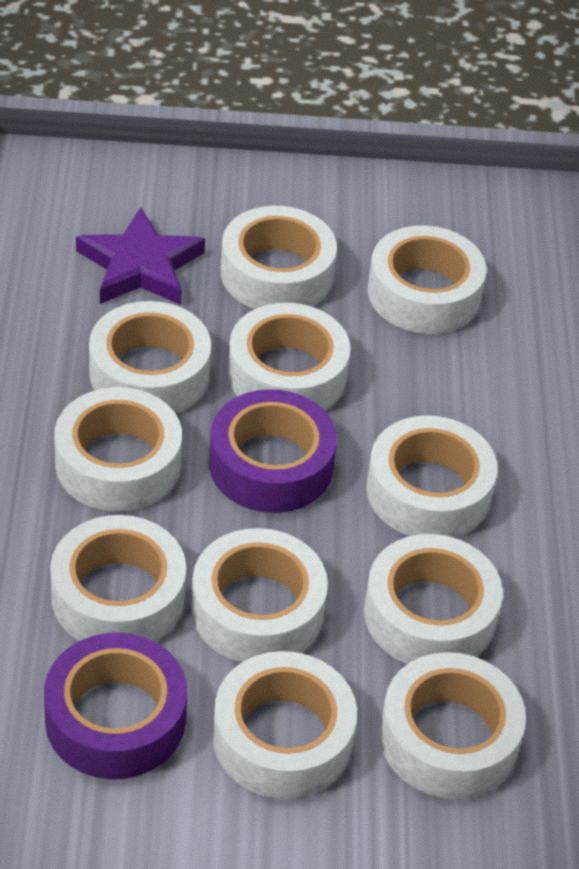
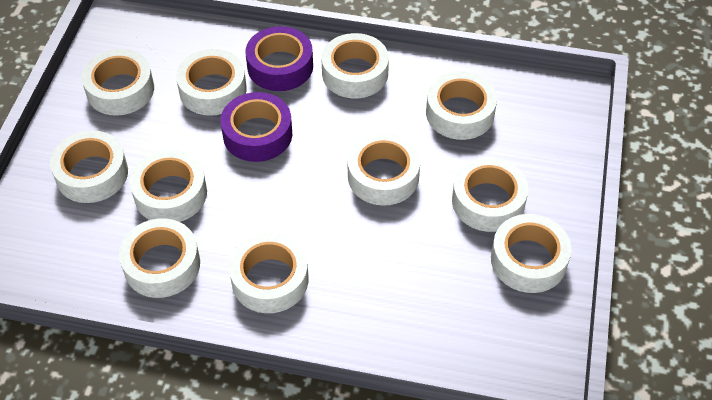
purple star: 1 -> 0

